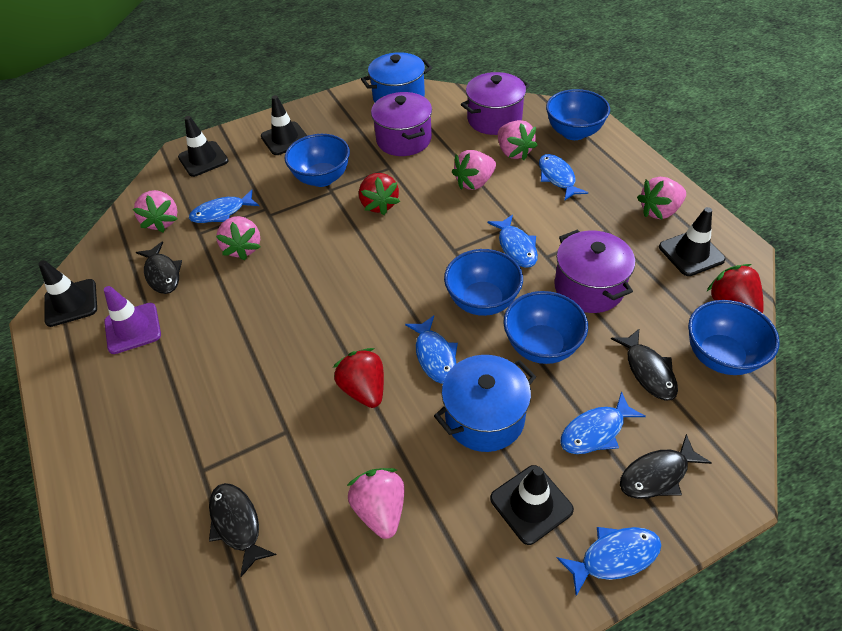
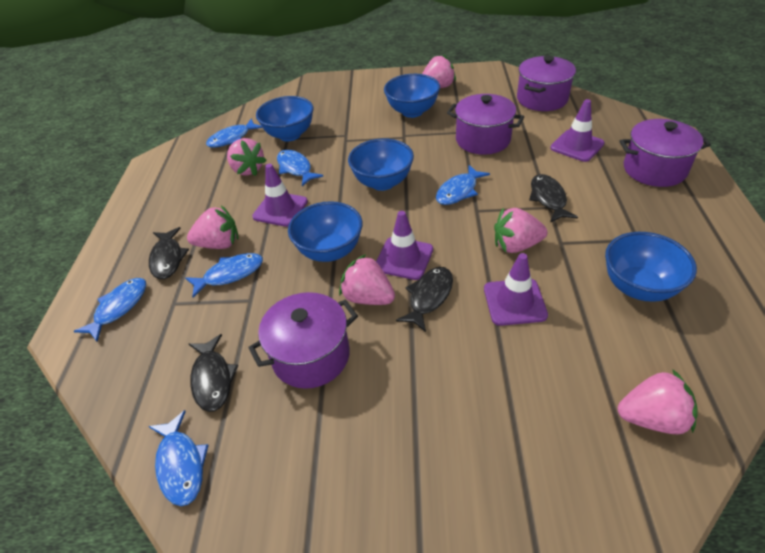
black traffic cone: 5 -> 0
blue pot: 2 -> 0
purple pot: 3 -> 4
purple traffic cone: 1 -> 4
red strawberry: 3 -> 0

